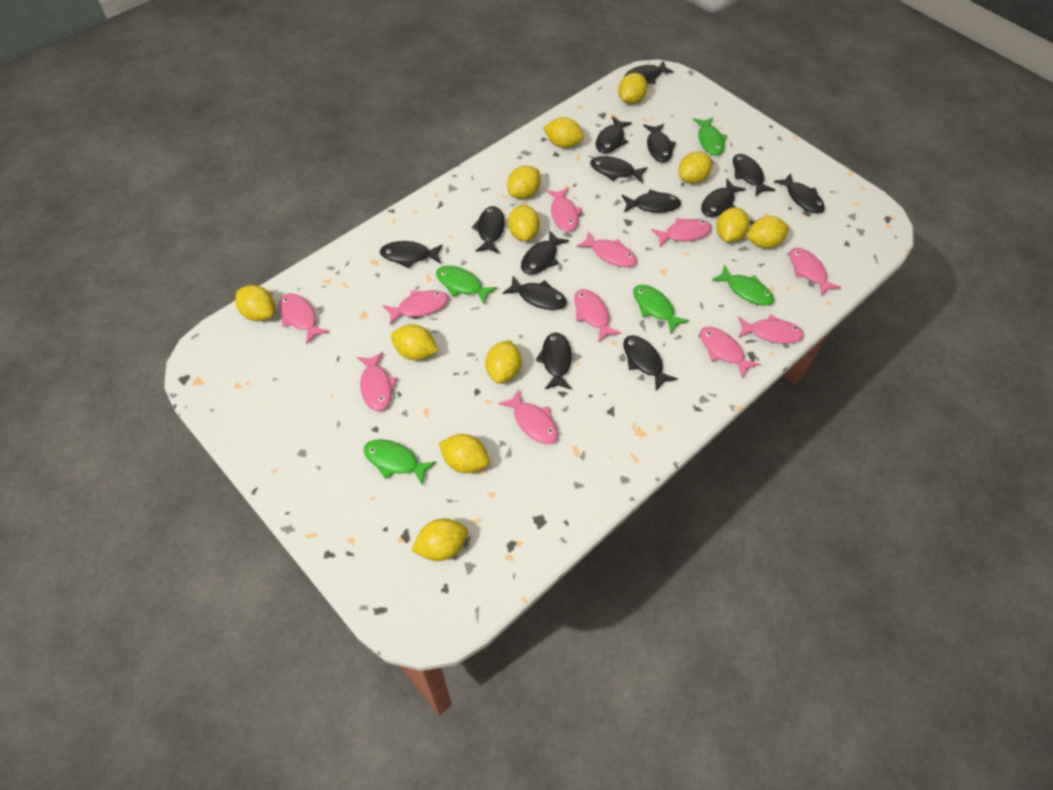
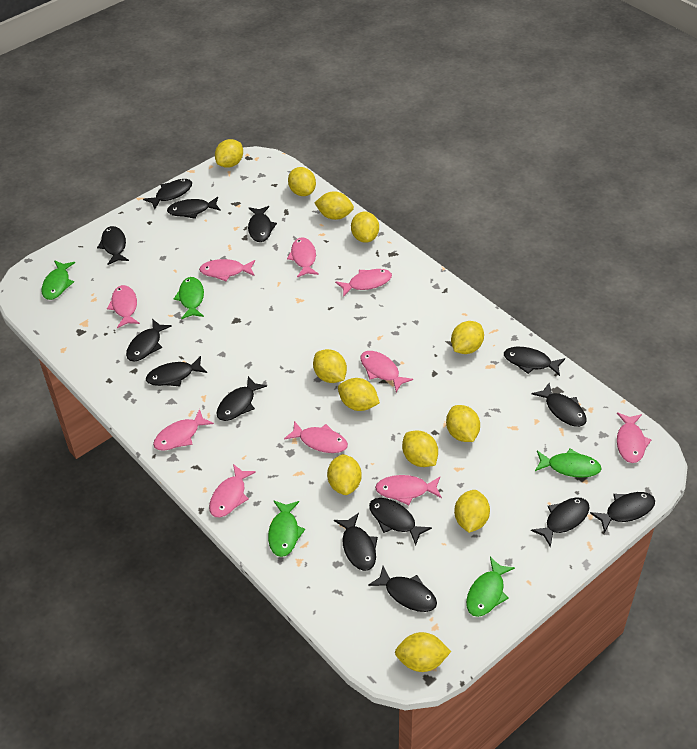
pink fish: 11 -> 10

